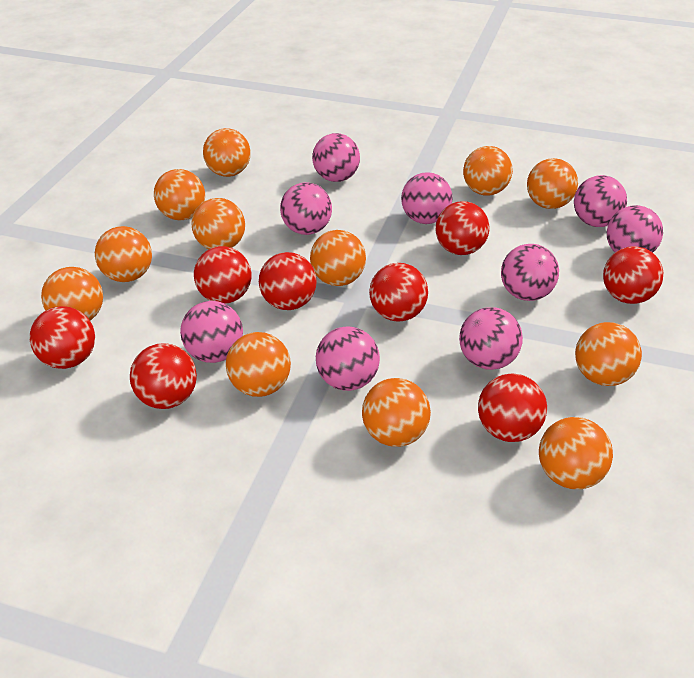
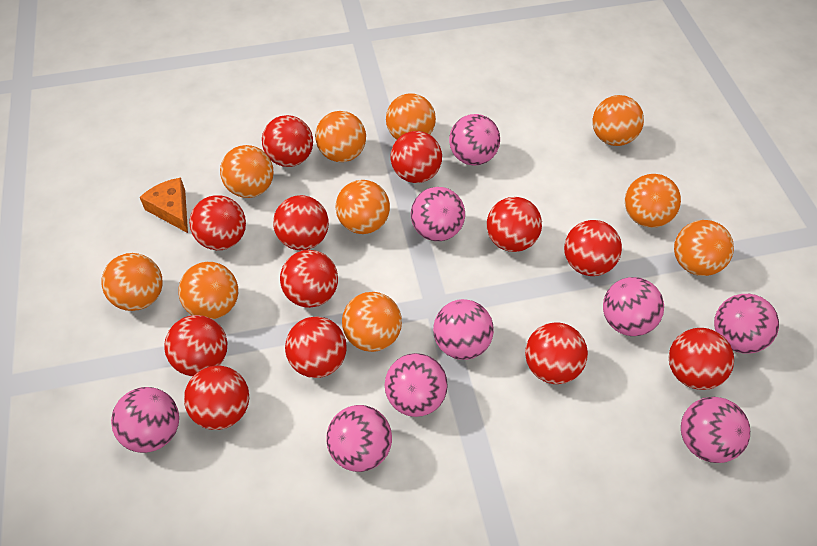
orange ball: 12 -> 10
orange cheese: 0 -> 1
red ball: 8 -> 12

